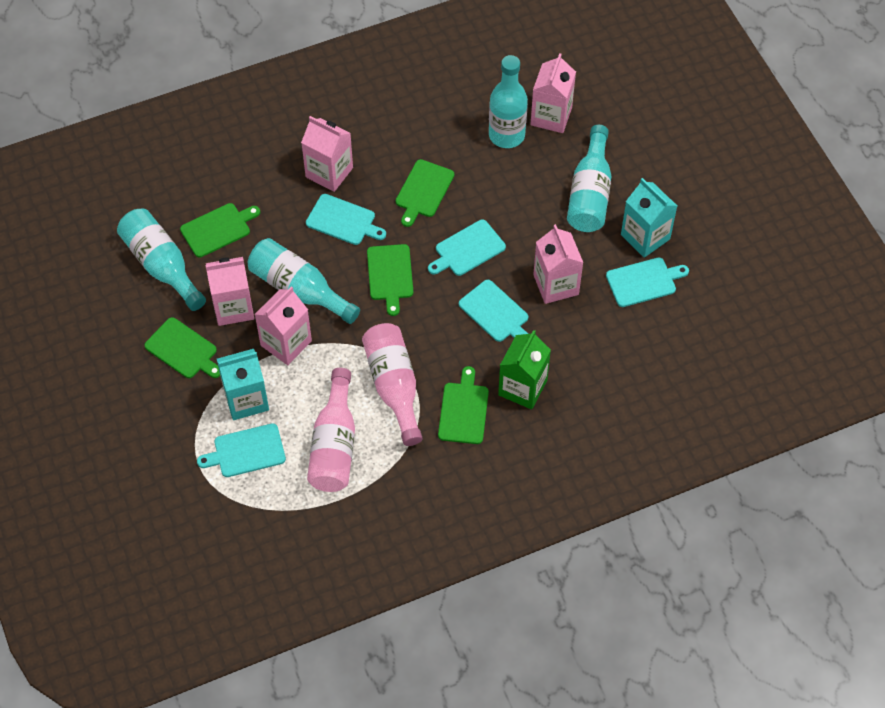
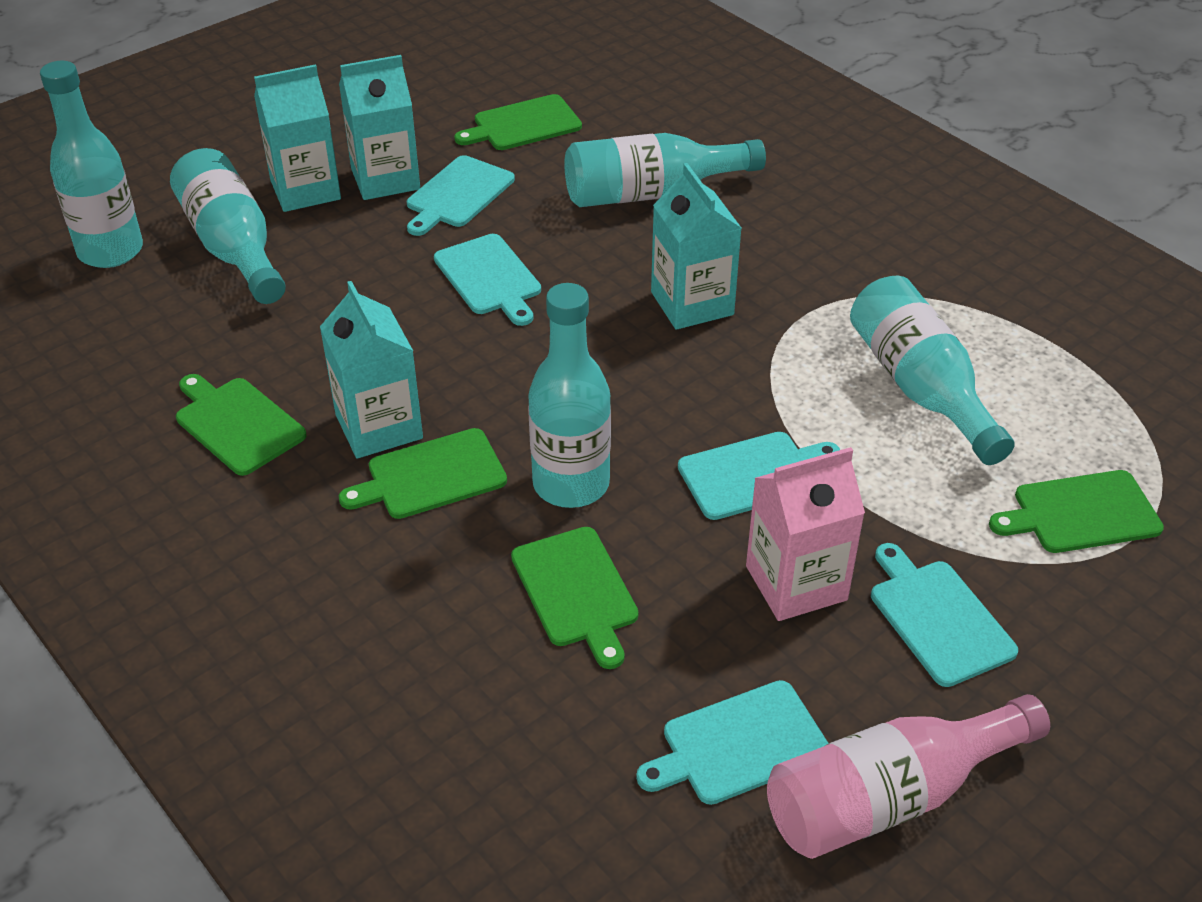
green carton: 1 -> 0
pink bottle: 2 -> 1
pink carton: 5 -> 1
turquoise bottle: 4 -> 5
turquoise carton: 2 -> 4

